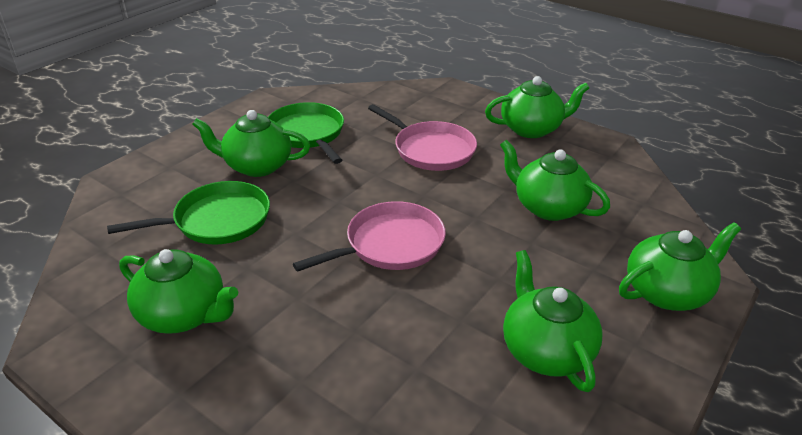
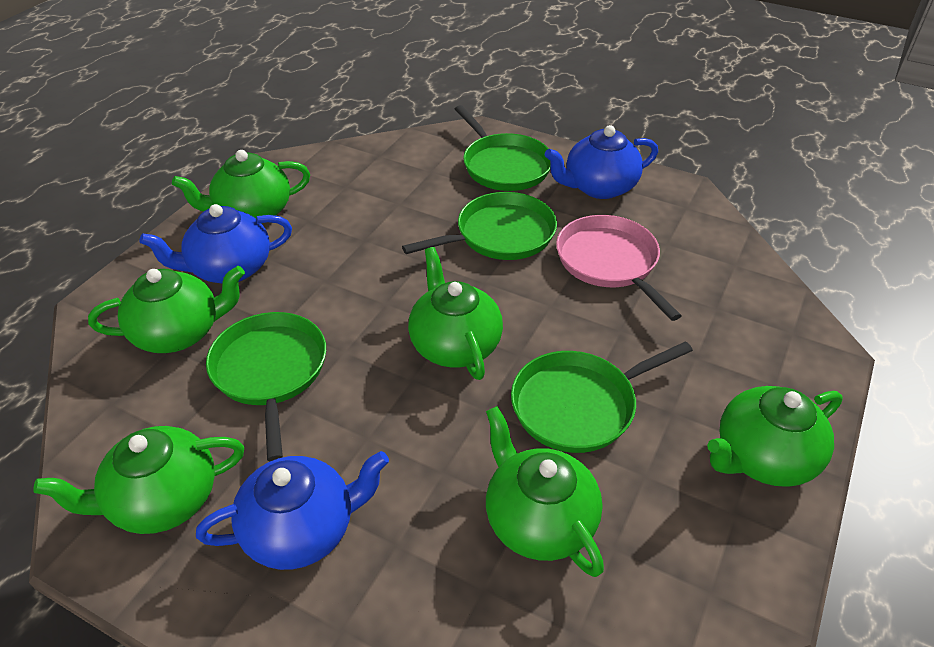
blue teapot: 0 -> 3
green pan: 2 -> 4
pink pan: 2 -> 1

